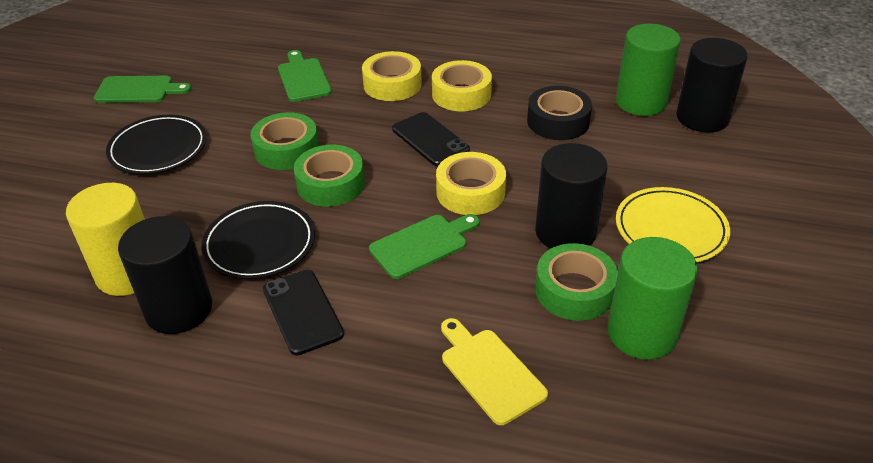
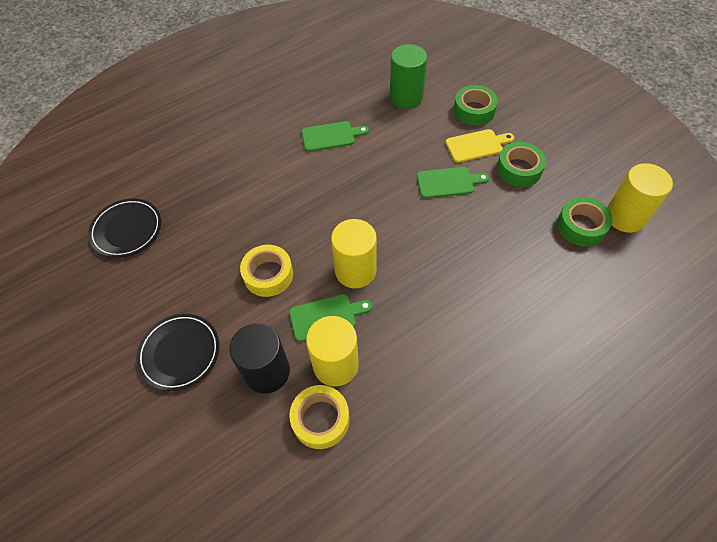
black cylinder: 3 -> 1
black phone: 2 -> 0
black tape: 1 -> 0
green cylinder: 2 -> 1
yellow cylinder: 1 -> 3
yellow plate: 1 -> 0
yellow tape: 3 -> 2

